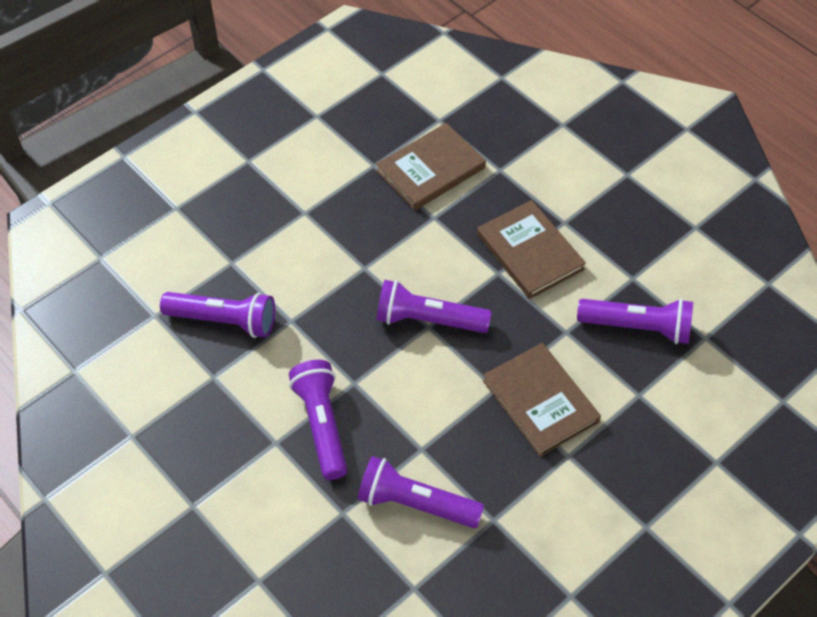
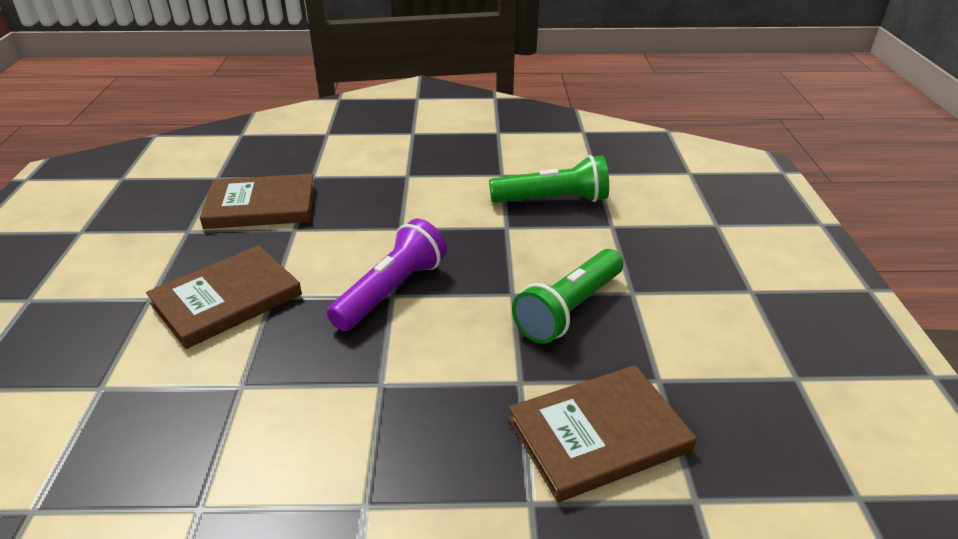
green flashlight: 0 -> 2
purple flashlight: 5 -> 1

